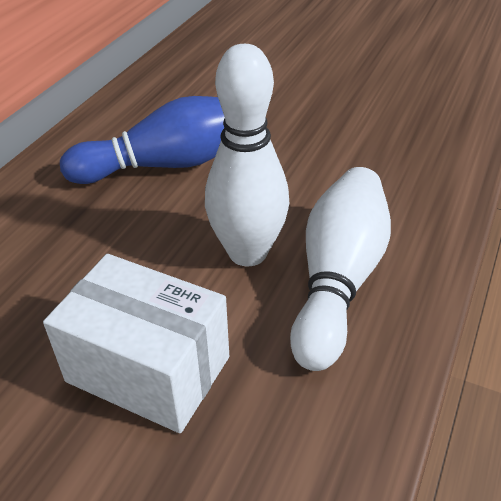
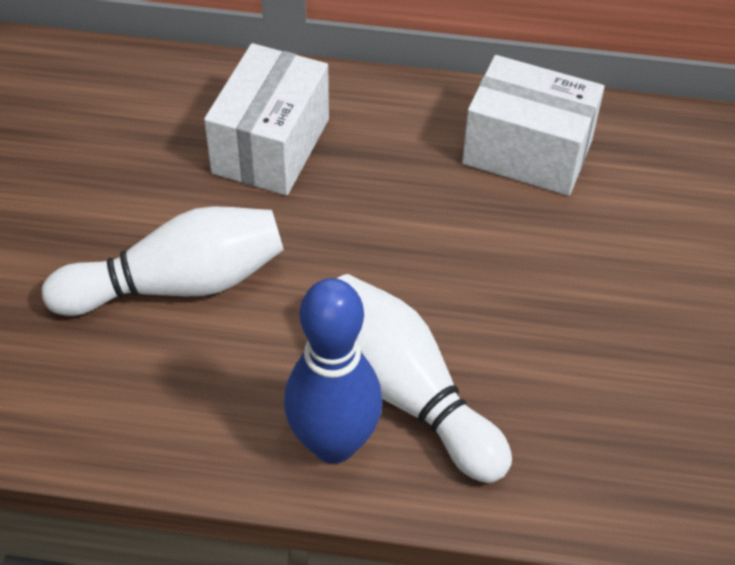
white box: 1 -> 2

